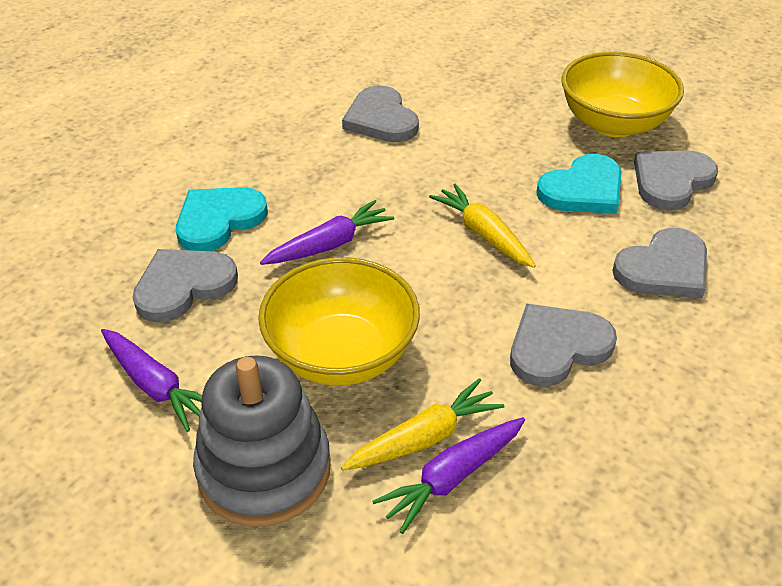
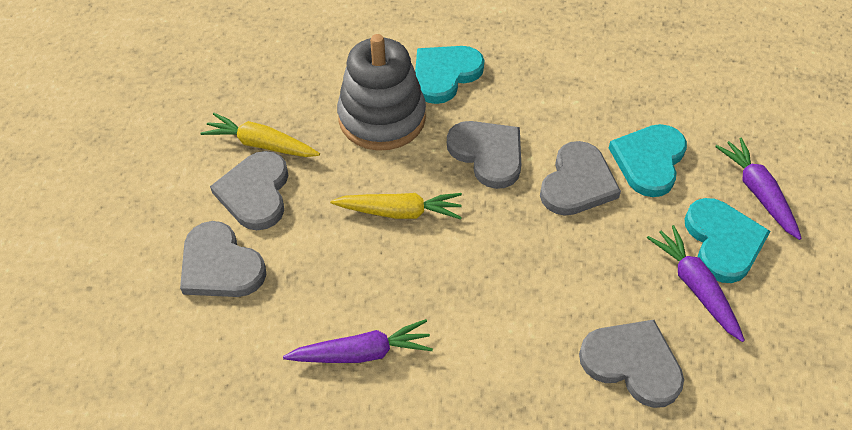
turquoise heart: 2 -> 3
yellow bowl: 2 -> 0

